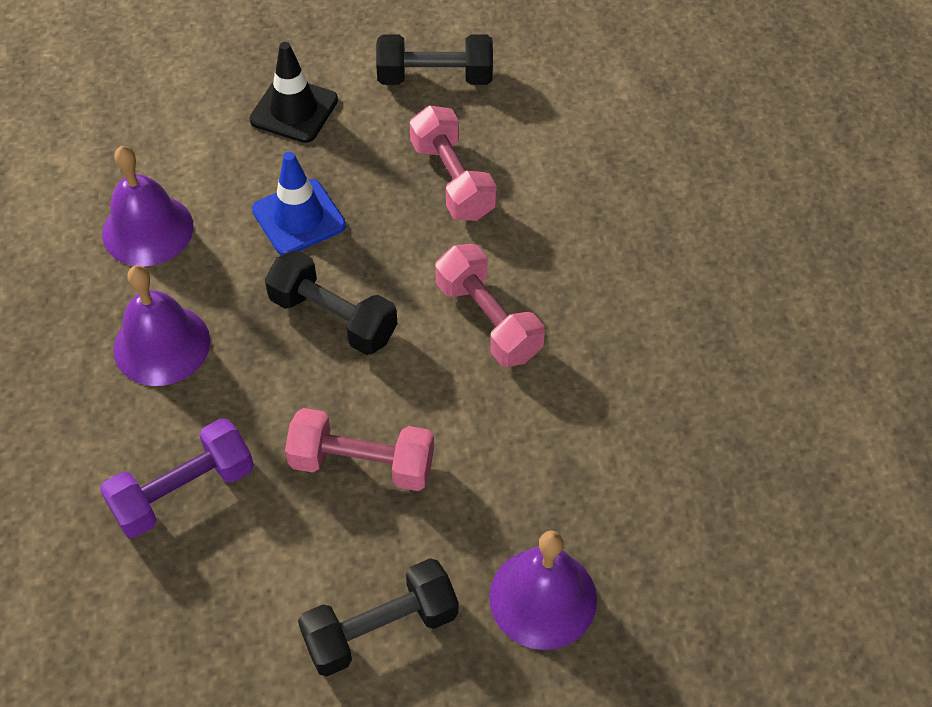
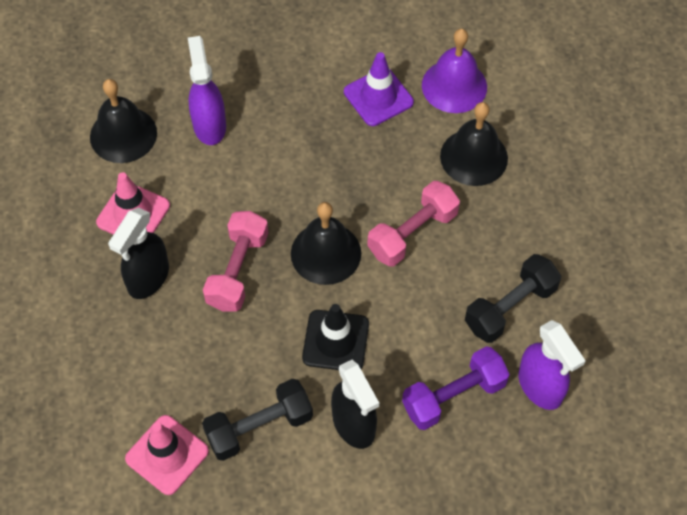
black bell: 0 -> 3
black dumbbell: 3 -> 2
black spray bottle: 0 -> 2
blue traffic cone: 1 -> 0
pink dumbbell: 3 -> 2
pink traffic cone: 0 -> 2
purple bell: 3 -> 1
purple spray bottle: 0 -> 2
purple traffic cone: 0 -> 1

